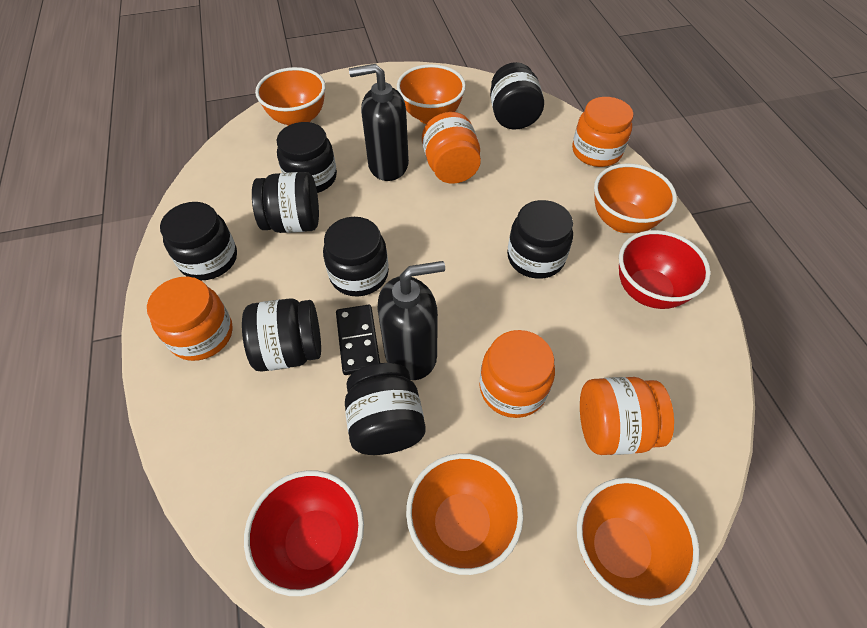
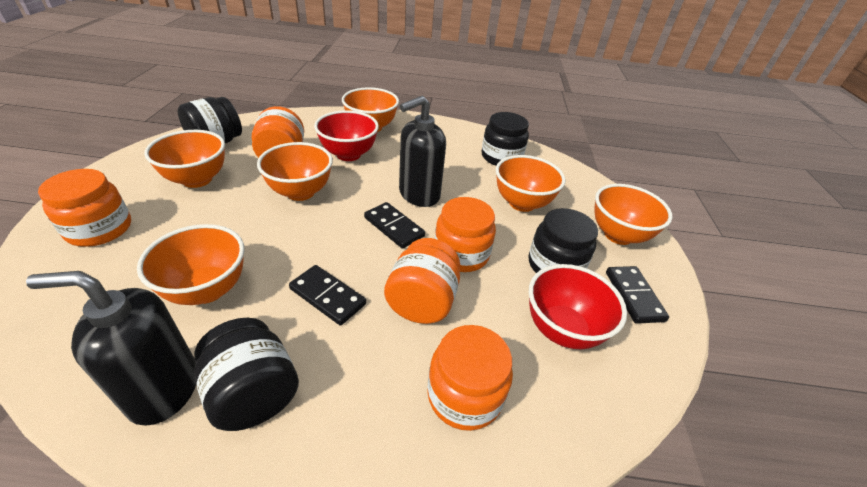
black domino: 1 -> 3
black jar: 8 -> 4
orange bowl: 5 -> 6

